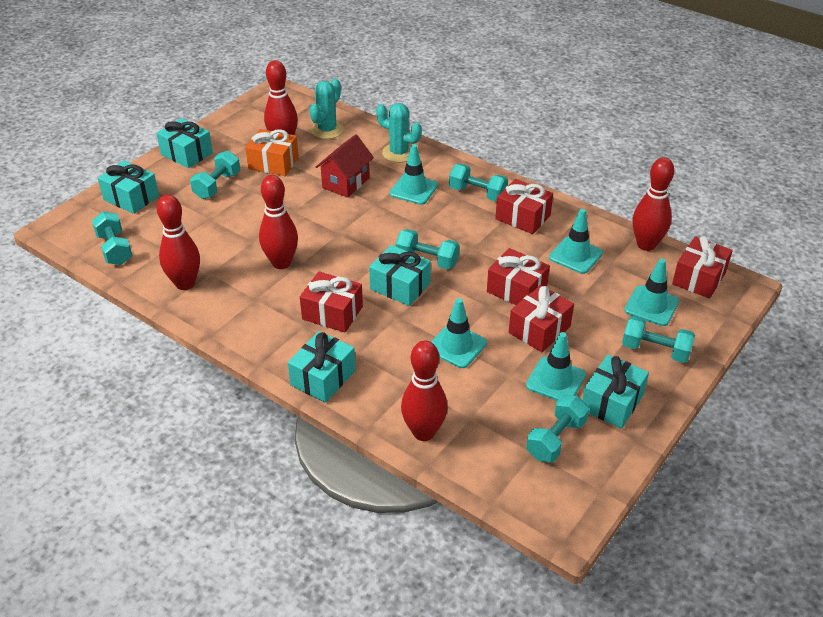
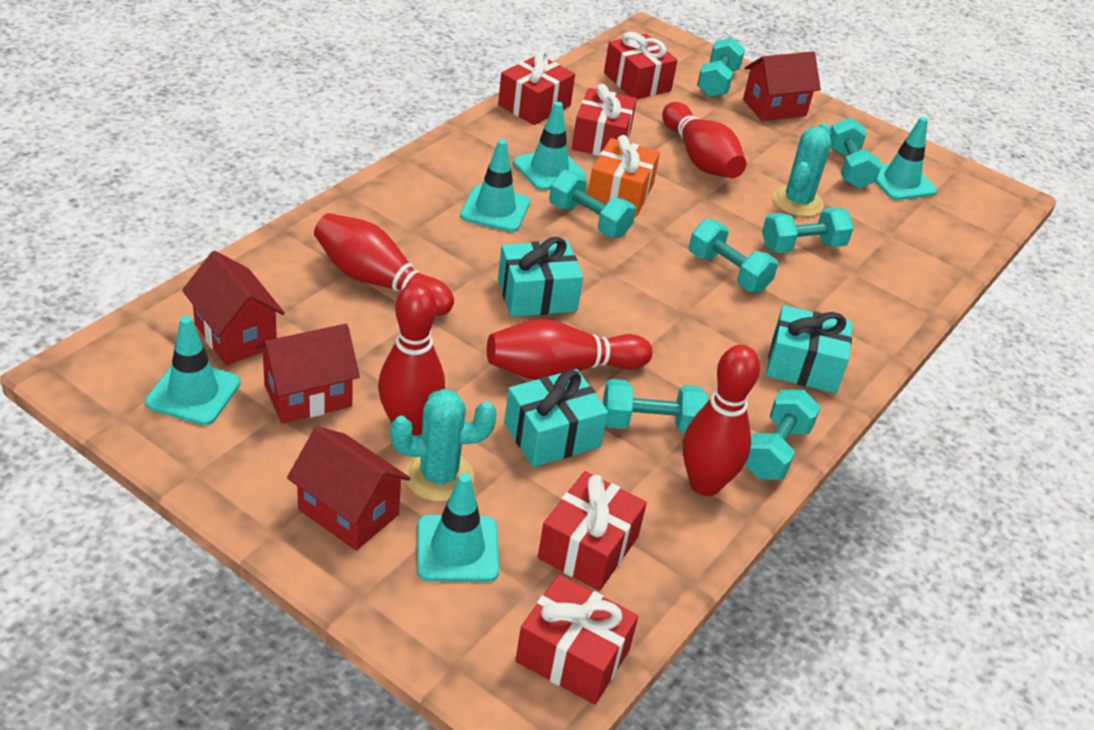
red house: 1 -> 4
turquoise dumbbell: 6 -> 7
turquoise gift: 5 -> 3

